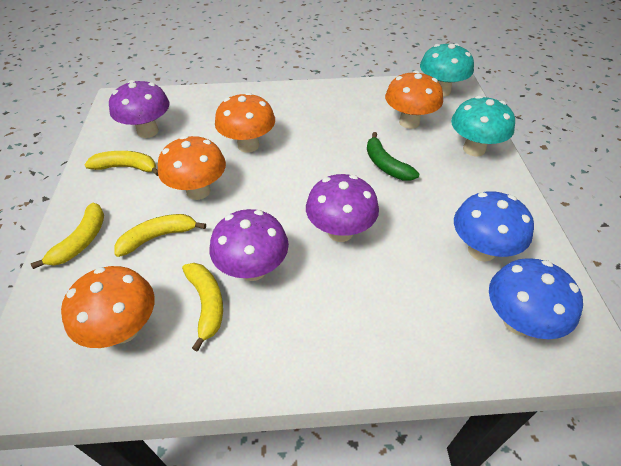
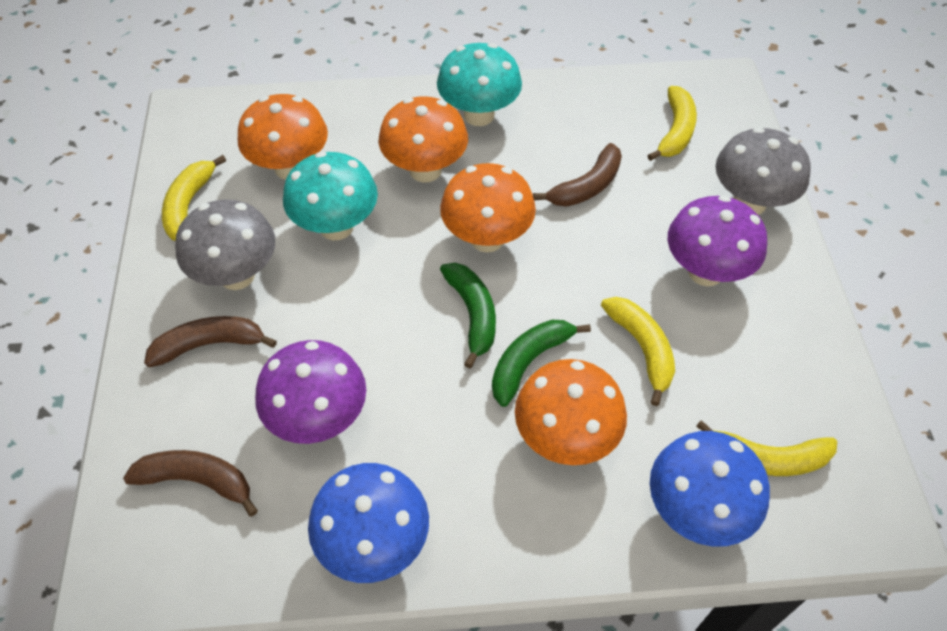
brown banana: 0 -> 3
green banana: 1 -> 2
grey mushroom: 0 -> 2
purple mushroom: 3 -> 2

